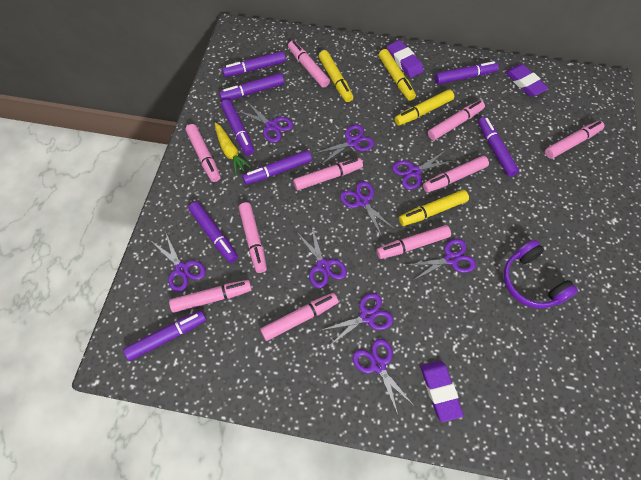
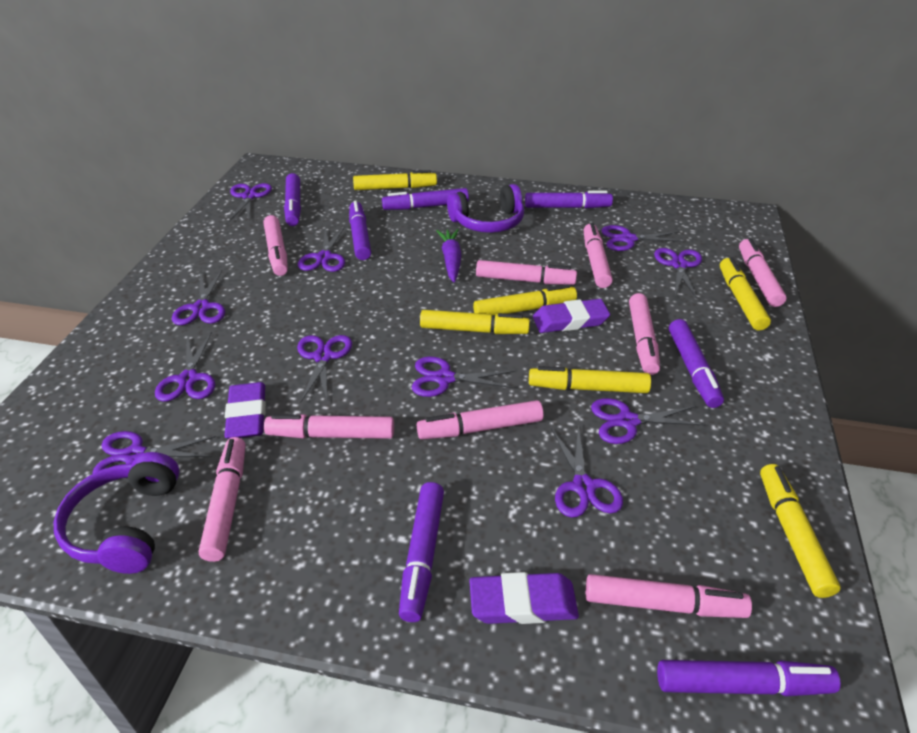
pink marker: 10 -> 9
purple carrot: 0 -> 1
purple headphones: 1 -> 2
purple marker: 8 -> 7
purple scissors: 9 -> 11
yellow carrot: 1 -> 0
yellow marker: 4 -> 6

